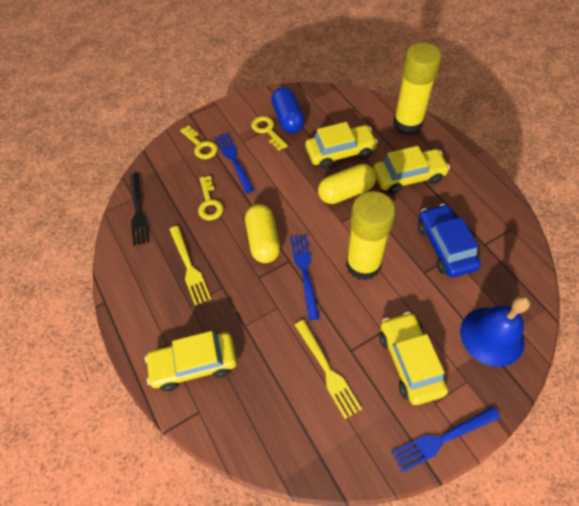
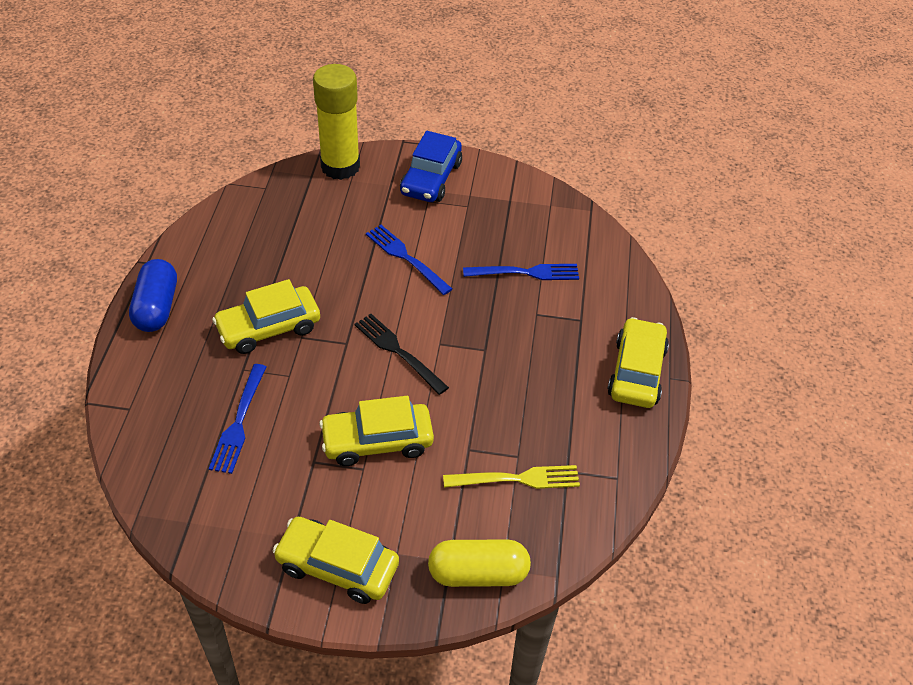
blue bell: 1 -> 0
yellow capsule: 2 -> 1
yellow fork: 2 -> 1
yellow glue stick: 2 -> 1
yellow key: 3 -> 0

